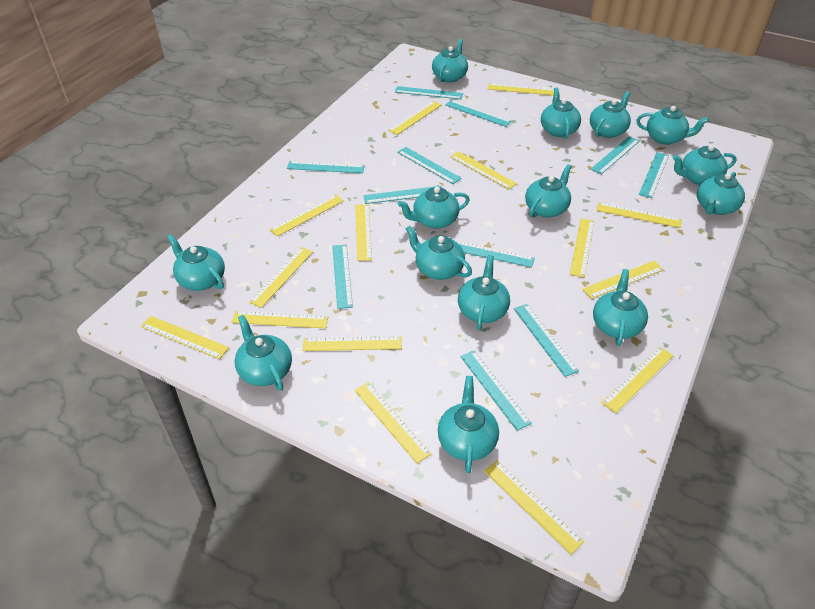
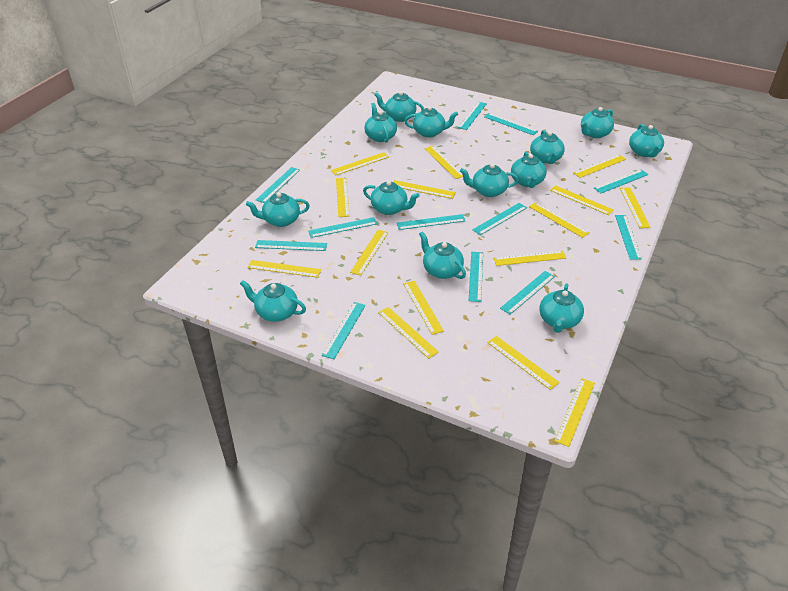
turquoise ruler: 11 -> 12
turquoise teapot: 14 -> 13

